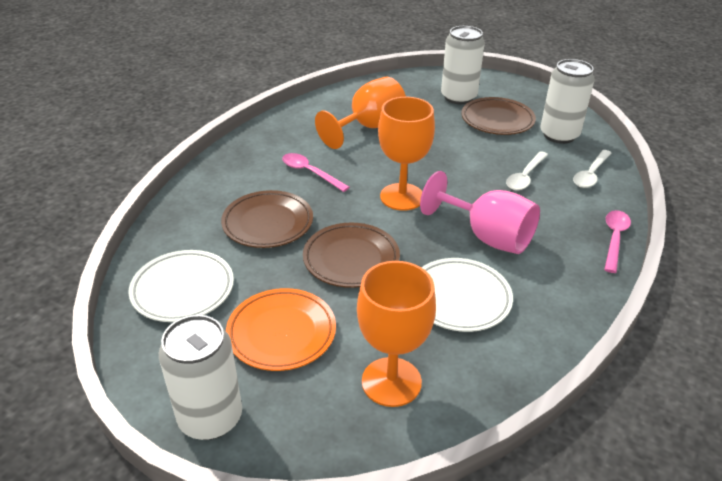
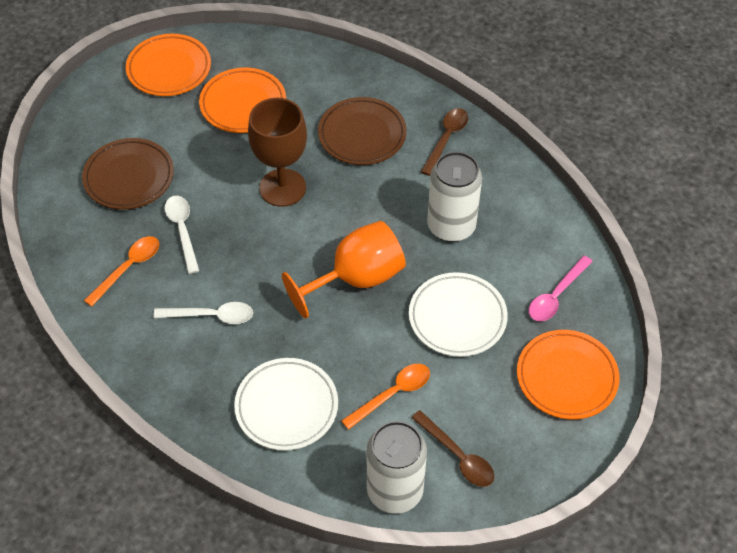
brown goblet: 0 -> 1
brown plate: 3 -> 2
brown spoon: 0 -> 2
orange goblet: 3 -> 1
orange plate: 1 -> 3
orange spoon: 0 -> 2
pink goblet: 1 -> 0
pink spoon: 2 -> 1
white can: 3 -> 2

